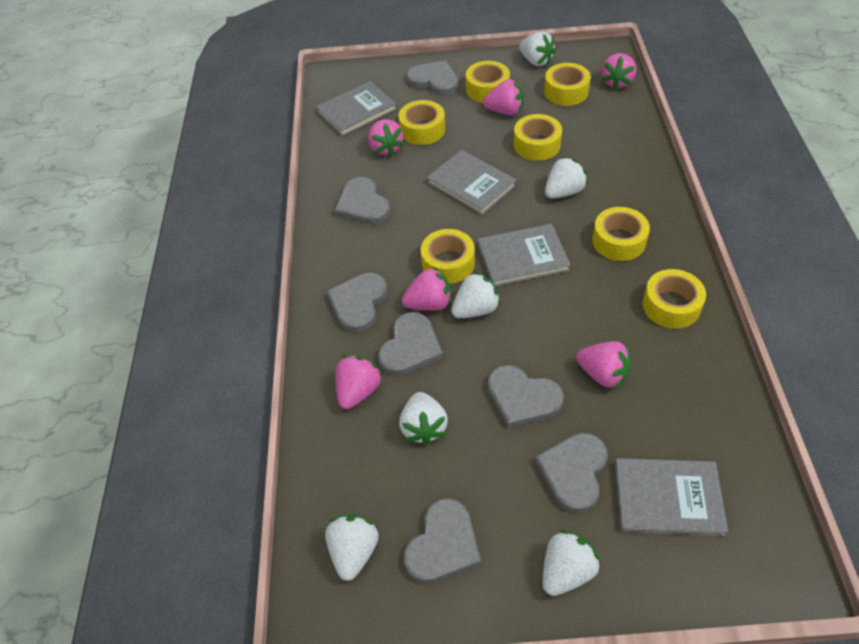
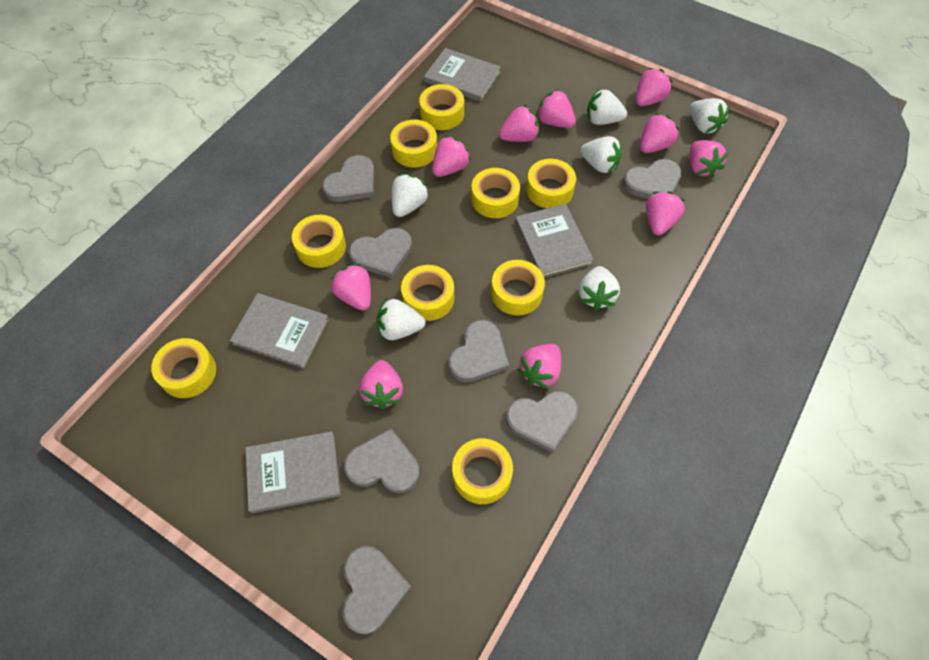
pink strawberry: 6 -> 10
yellow tape: 7 -> 9

